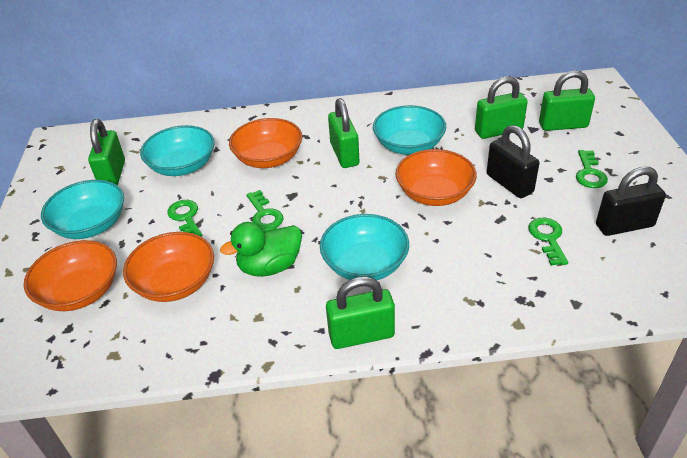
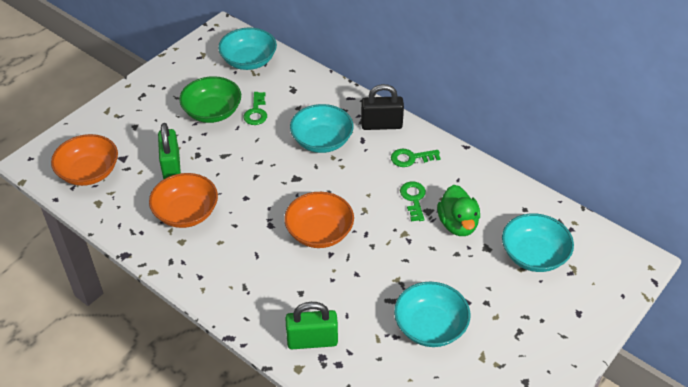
black padlock: 2 -> 1
green bowl: 0 -> 1
green key: 4 -> 3
green padlock: 5 -> 2
orange bowl: 4 -> 3

